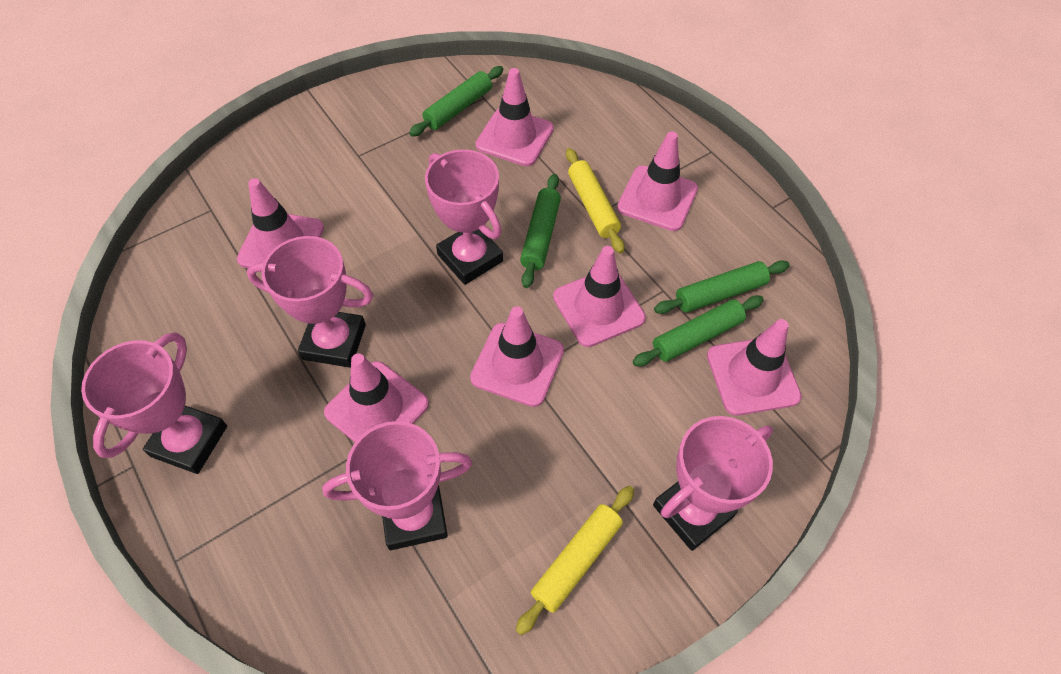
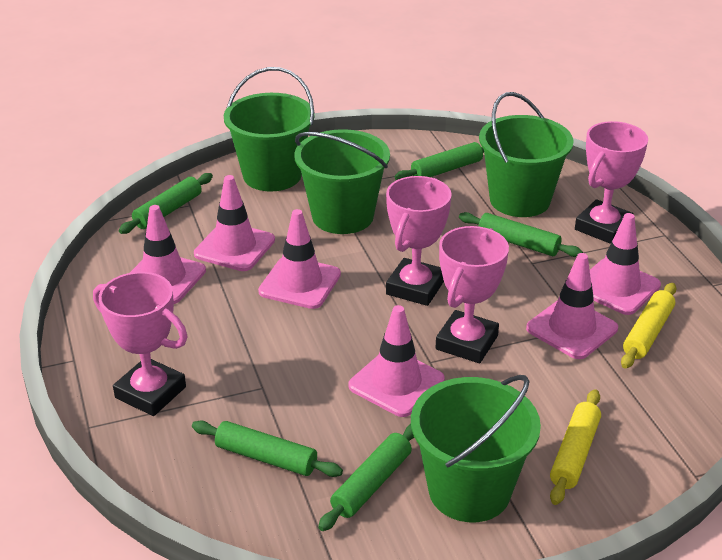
green bucket: 0 -> 4
green rolling pin: 4 -> 5
pink traffic cone: 7 -> 6
pink trophy: 5 -> 4

